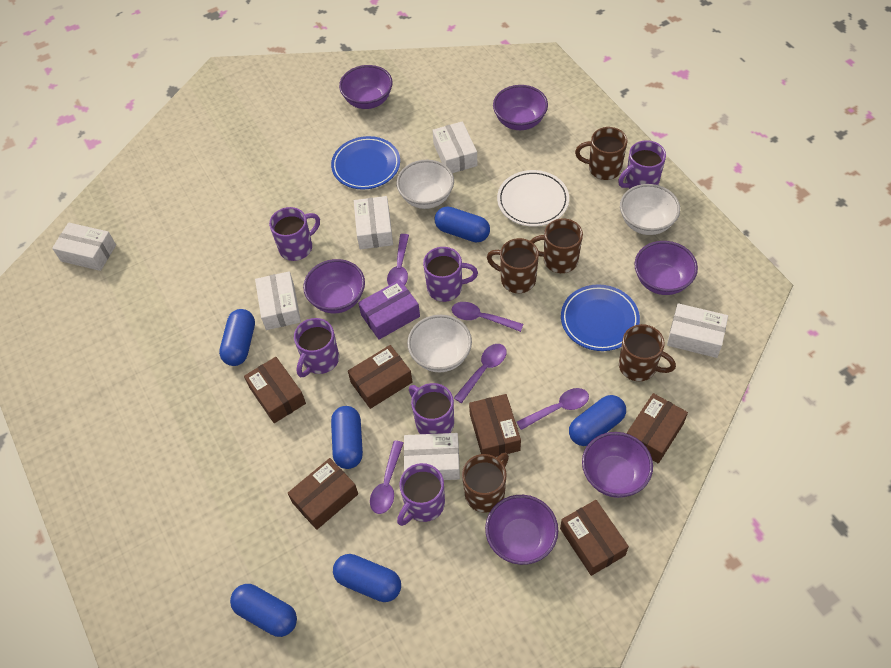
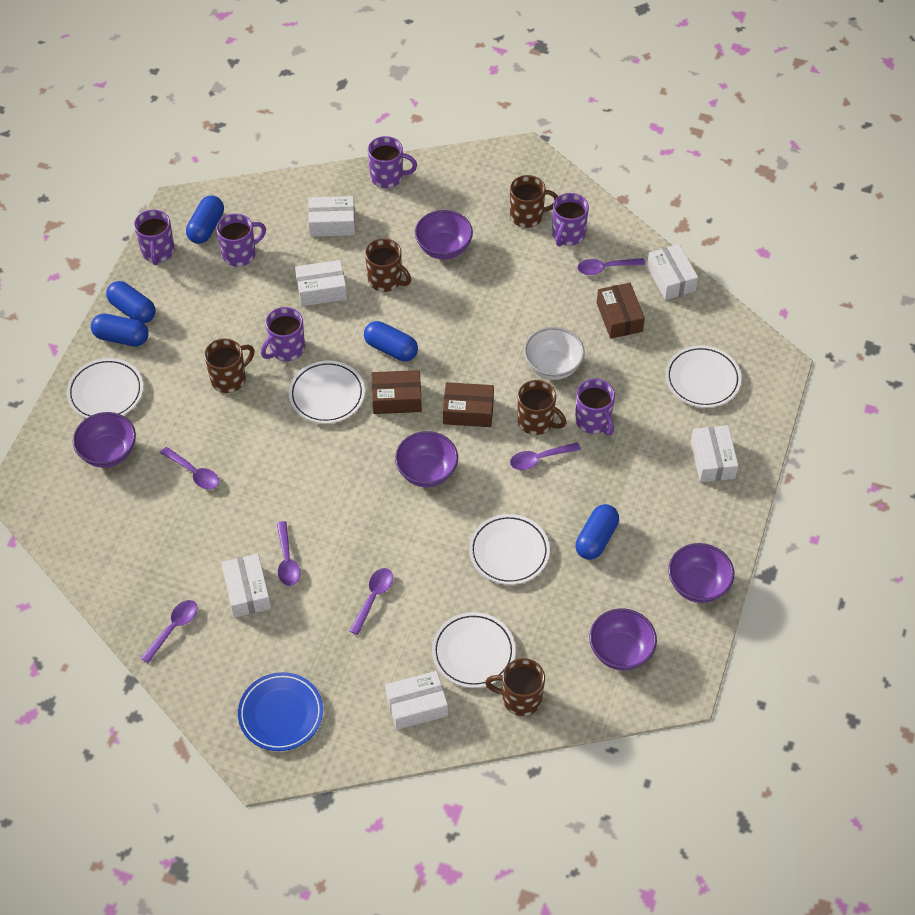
blue capsule: 6 -> 5
blue plate: 2 -> 1
brown box: 6 -> 3
purple bowl: 6 -> 5
purple box: 1 -> 0
purple spoon: 5 -> 6
white bowl: 3 -> 1
white plate: 1 -> 5

